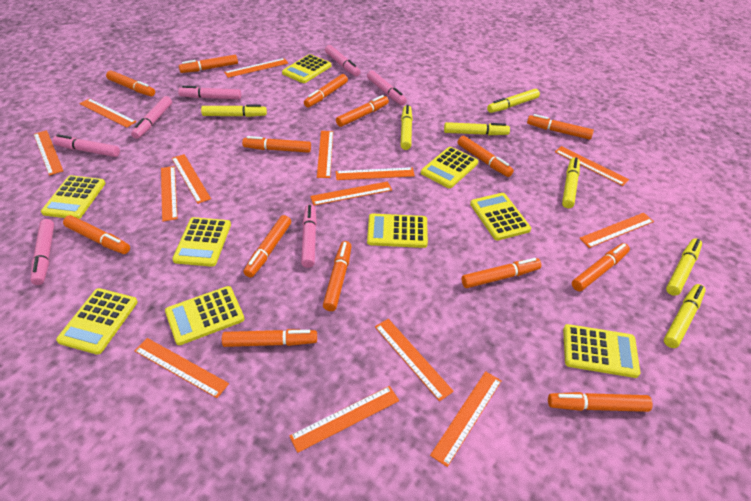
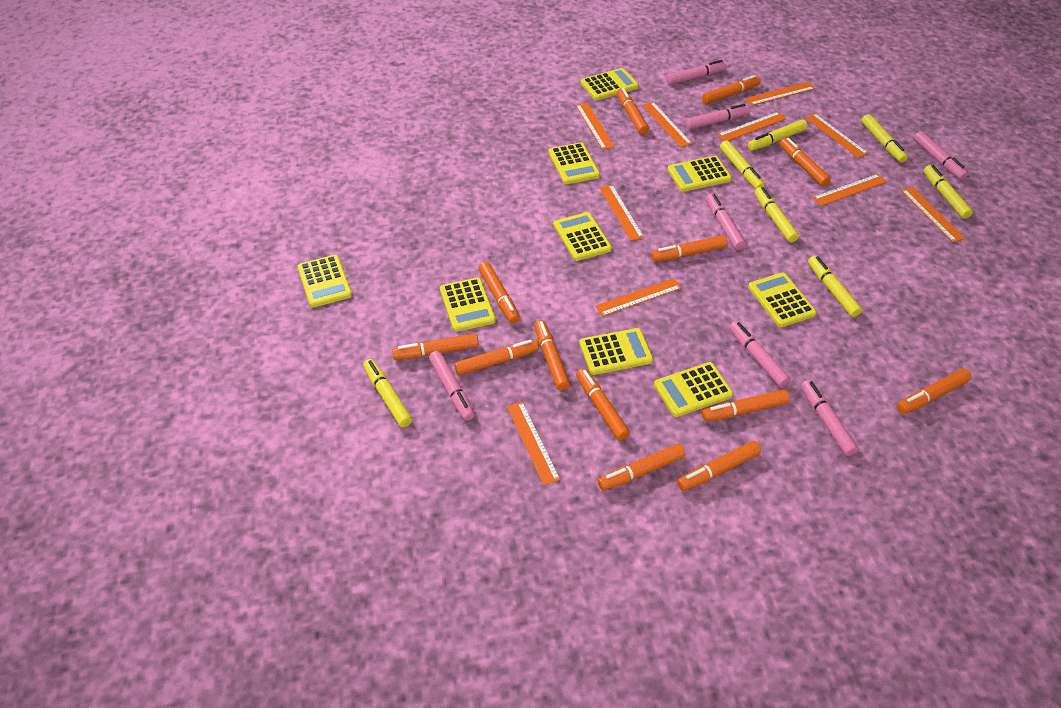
orange marker: 14 -> 13
orange ruler: 14 -> 10

